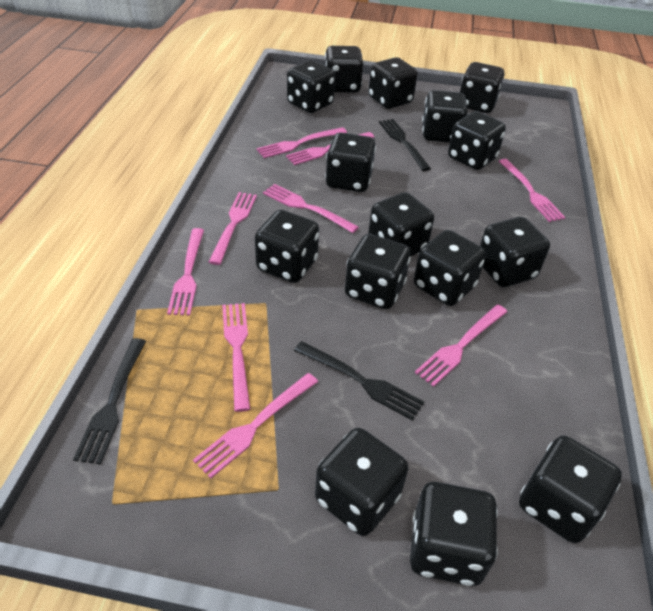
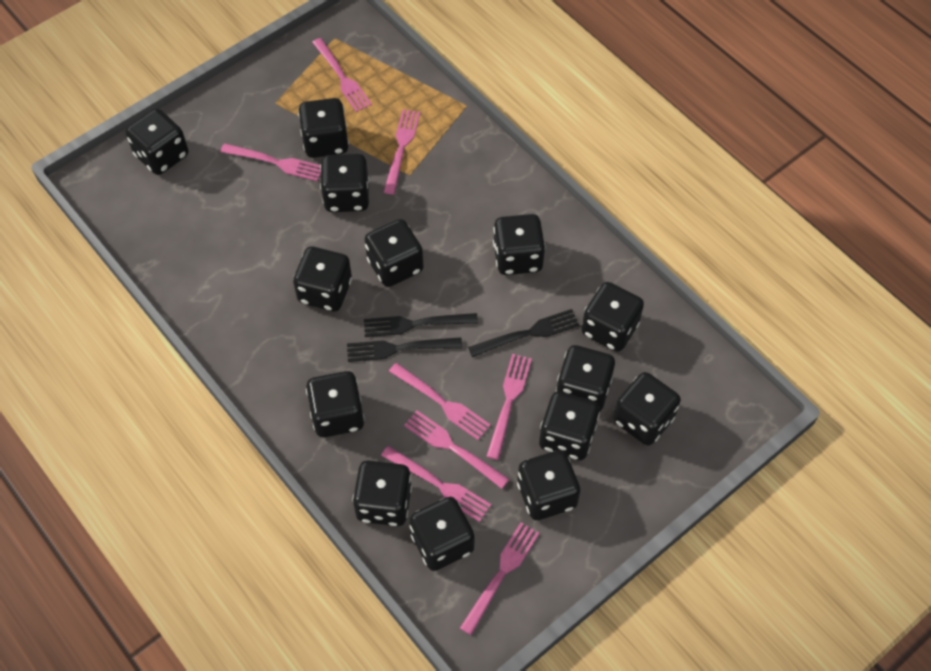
black dice: 15 -> 14
pink fork: 9 -> 8

